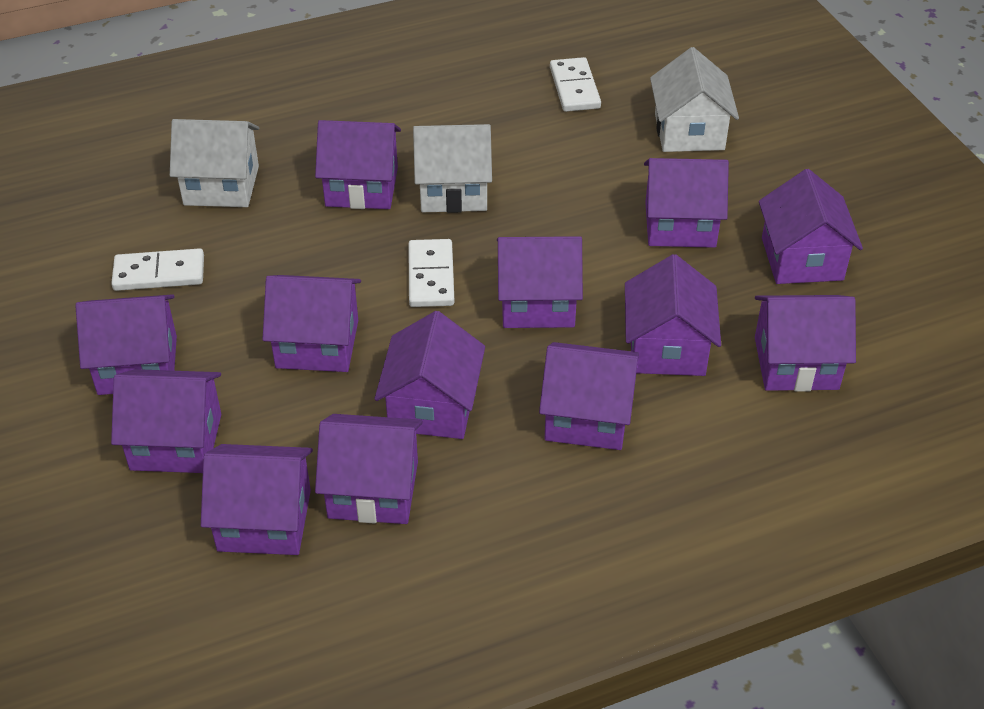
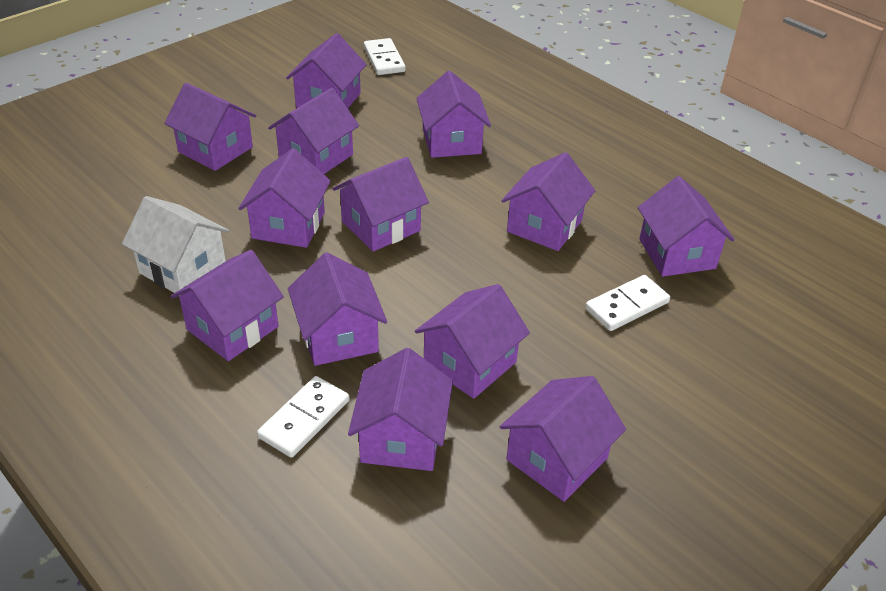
white house: 3 -> 1

